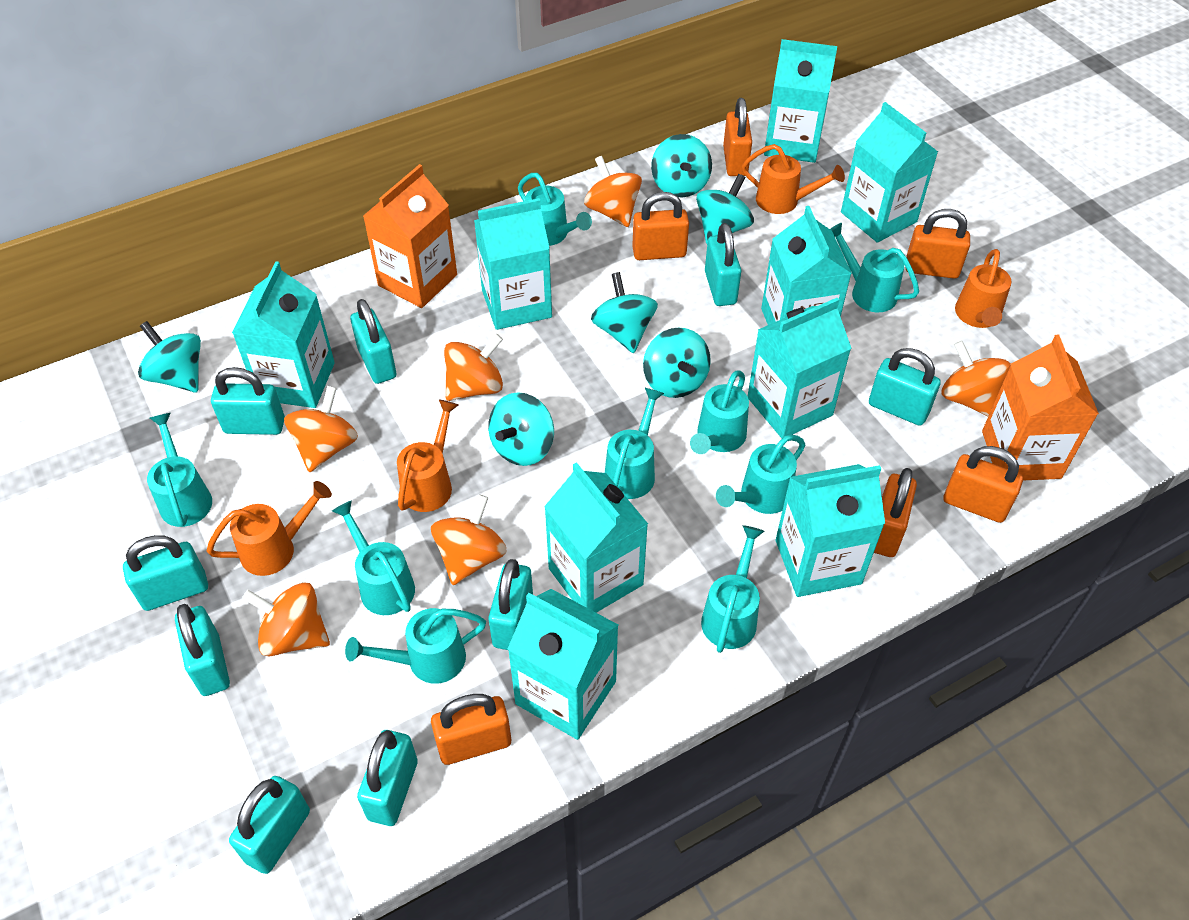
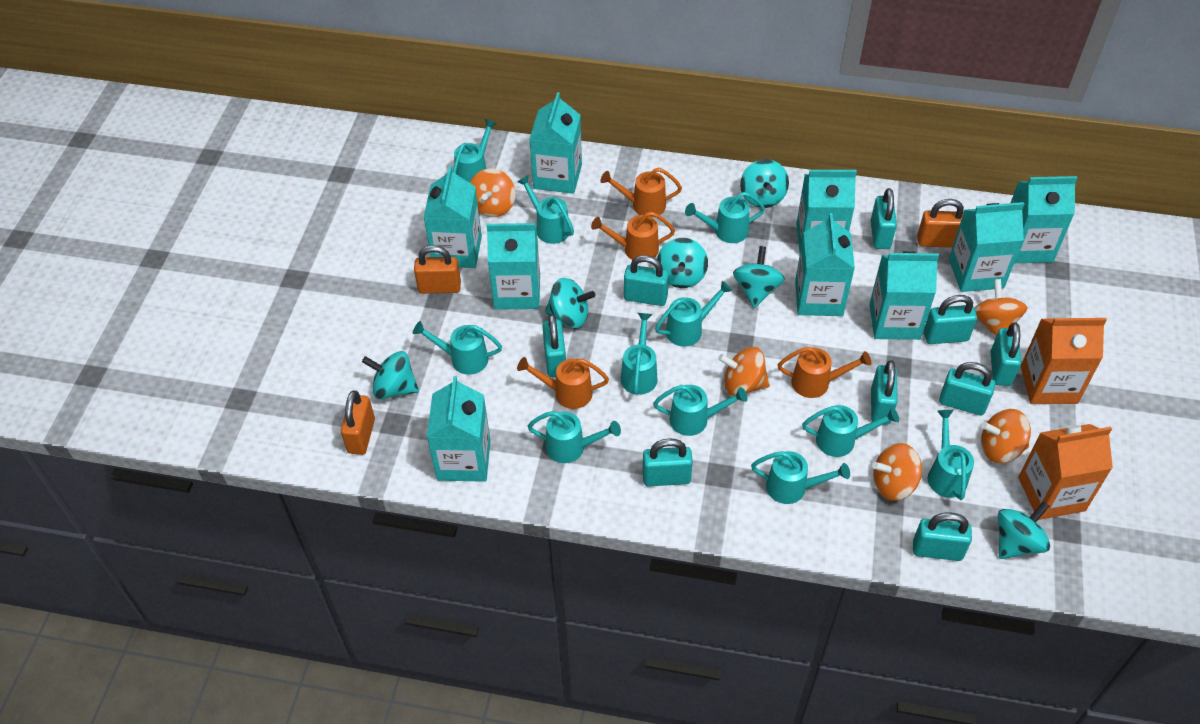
orange padlock: 6 -> 3
orange spinning top: 6 -> 5
turquoise watering can: 9 -> 11

